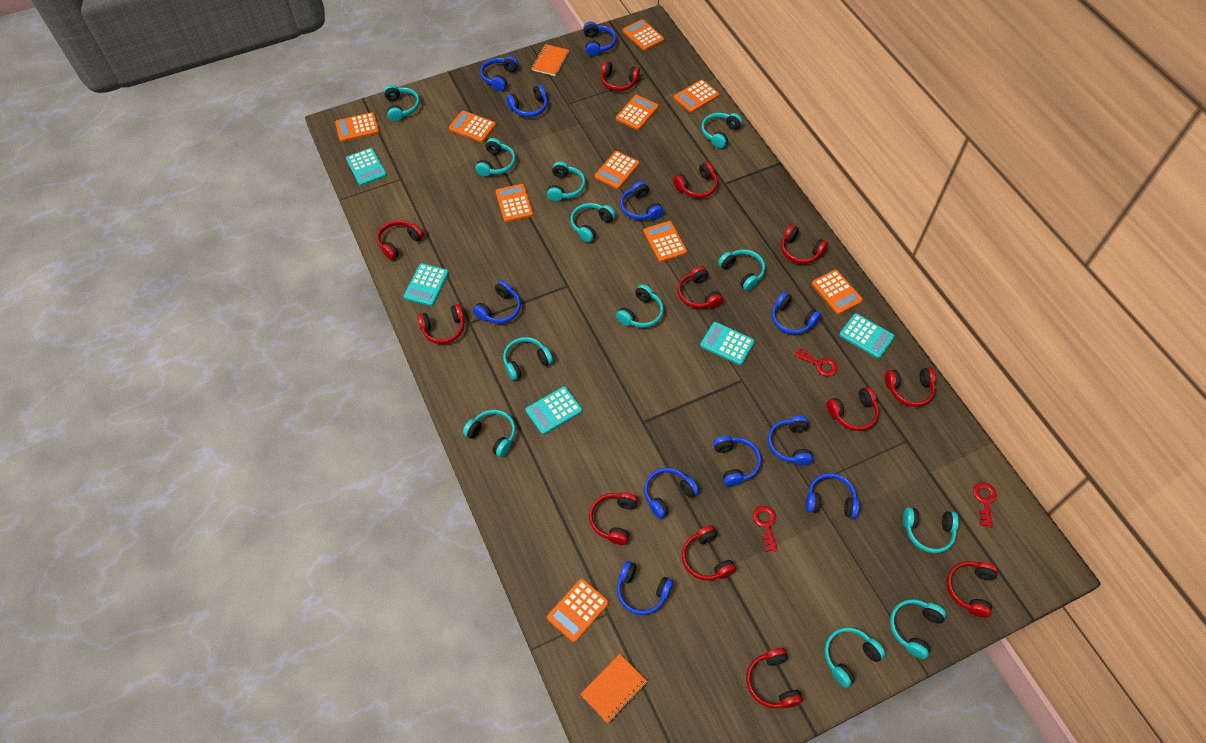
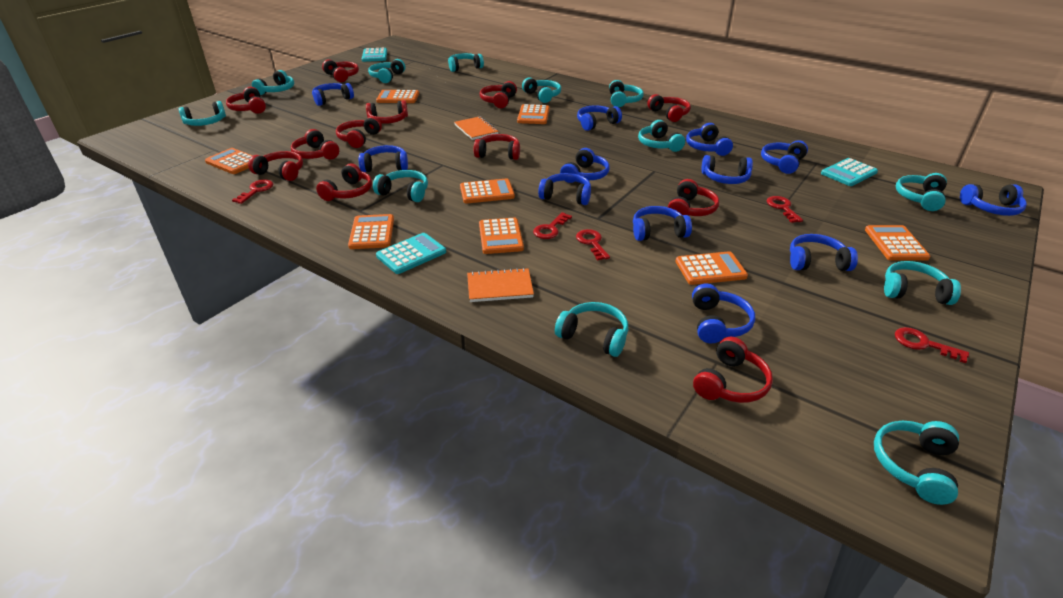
blue headphones: 11 -> 12
orange calculator: 10 -> 8
red key: 3 -> 5
turquoise calculator: 5 -> 3

